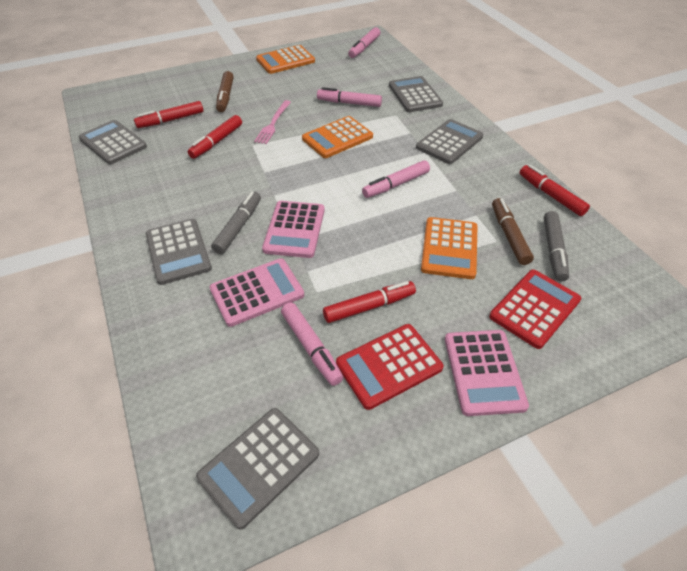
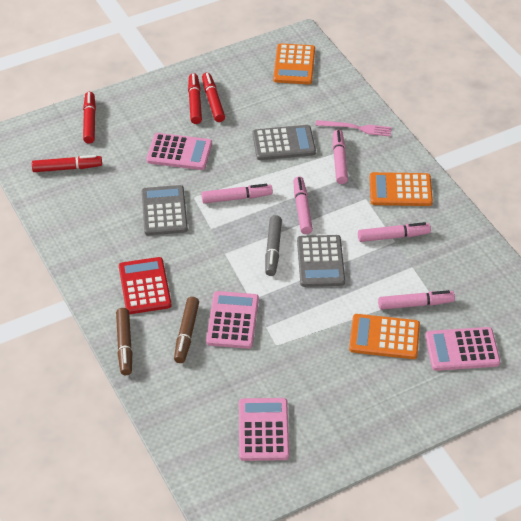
grey calculator: 5 -> 3
grey marker: 2 -> 1
pink calculator: 3 -> 4
pink marker: 4 -> 5
red calculator: 2 -> 1

